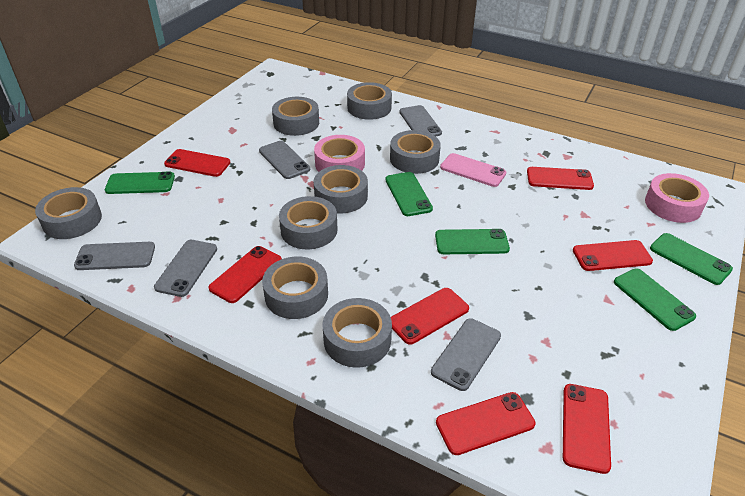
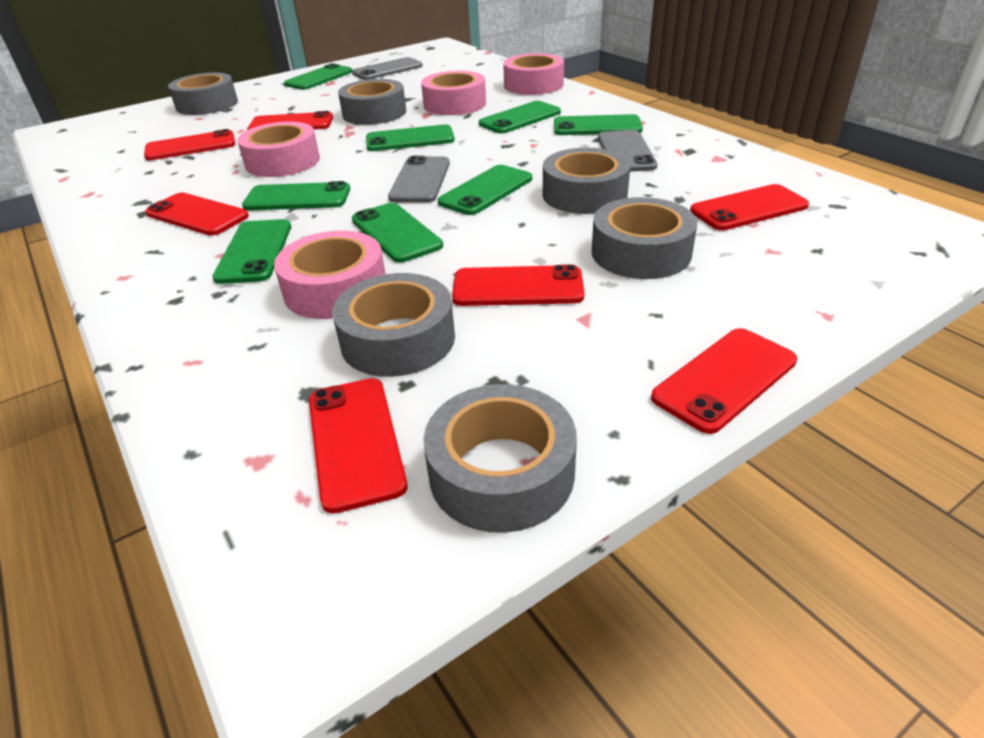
green phone: 5 -> 8
grey phone: 5 -> 3
grey tape: 8 -> 6
pink phone: 1 -> 0
pink tape: 2 -> 4

